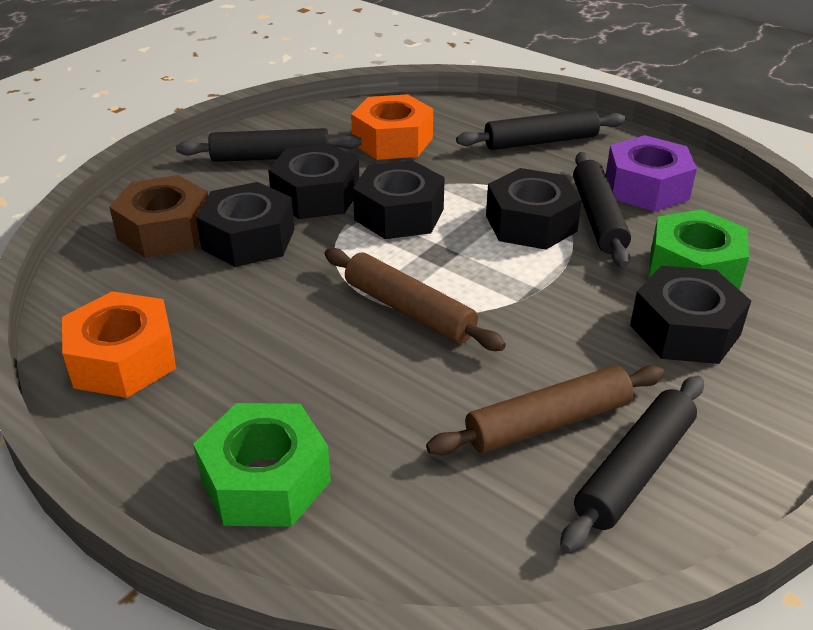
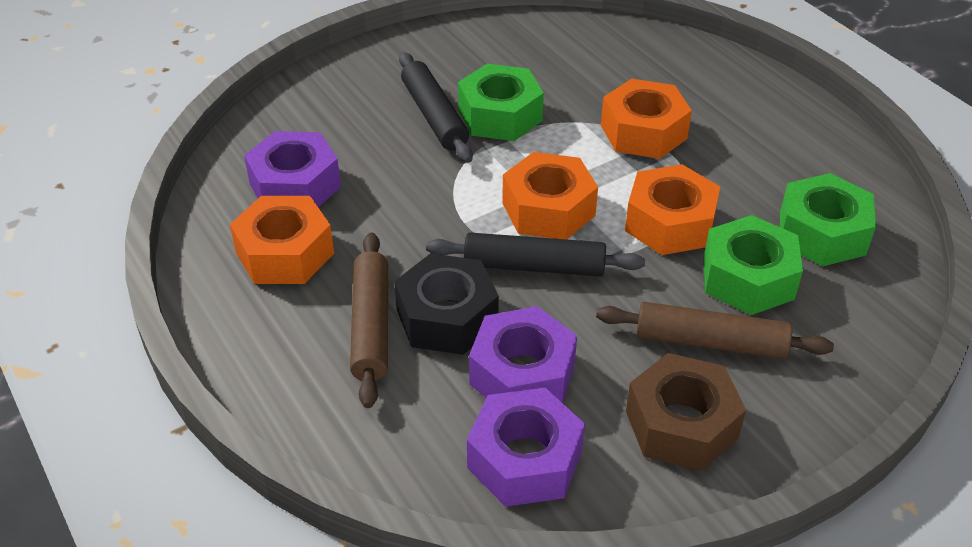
black nut: 5 -> 1
black rolling pin: 4 -> 2
green nut: 2 -> 3
orange nut: 2 -> 4
purple nut: 1 -> 3

